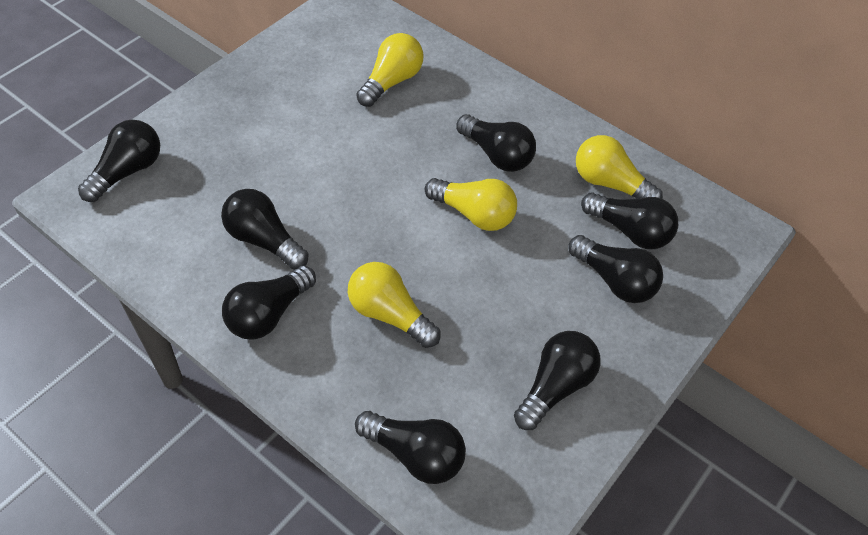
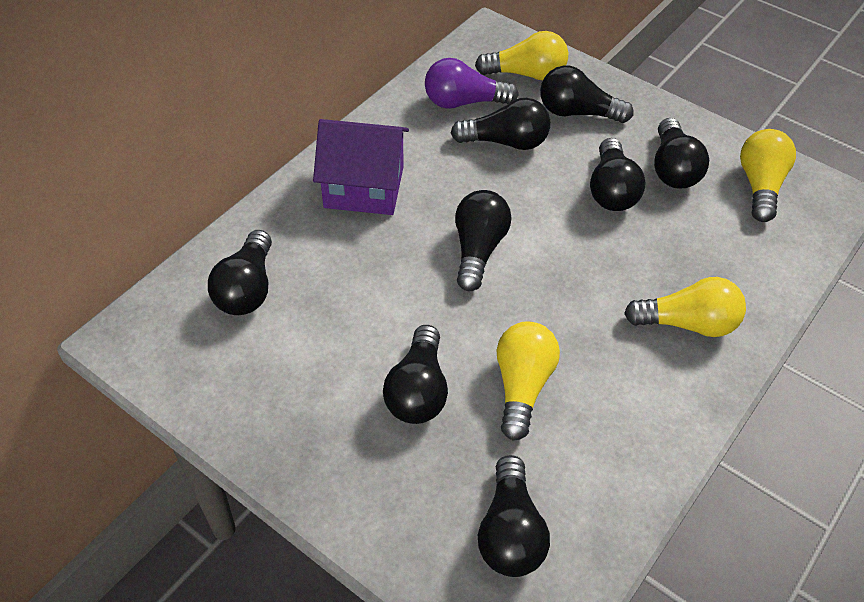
purple house: 0 -> 1
purple light bulb: 0 -> 1

